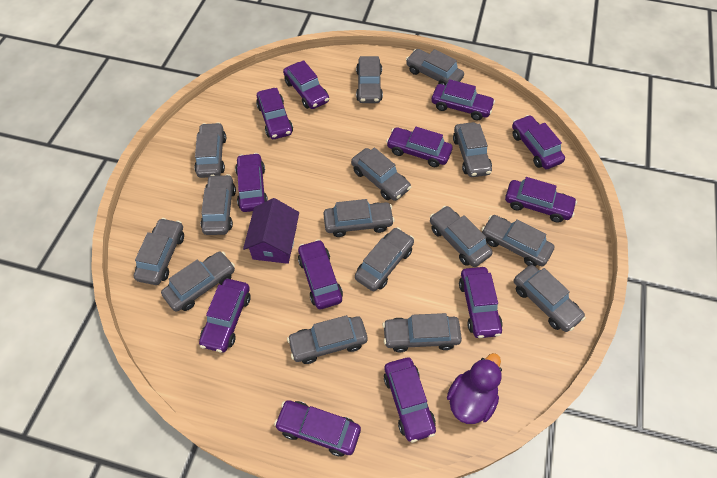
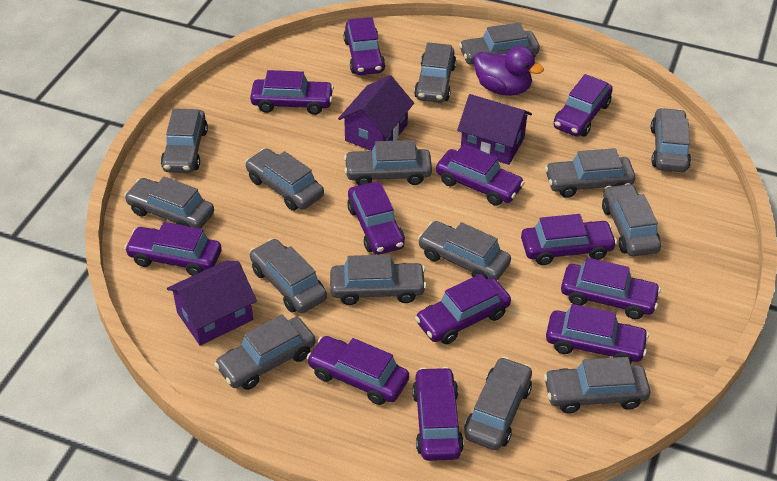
purple house: 1 -> 3

